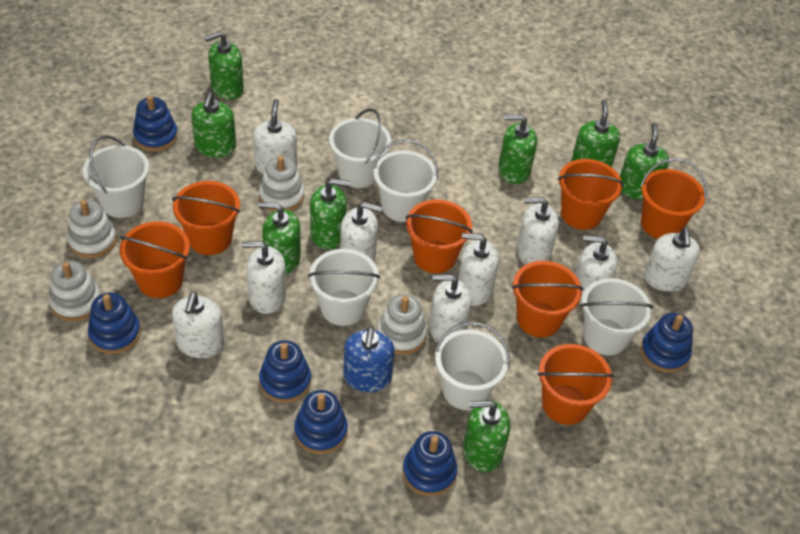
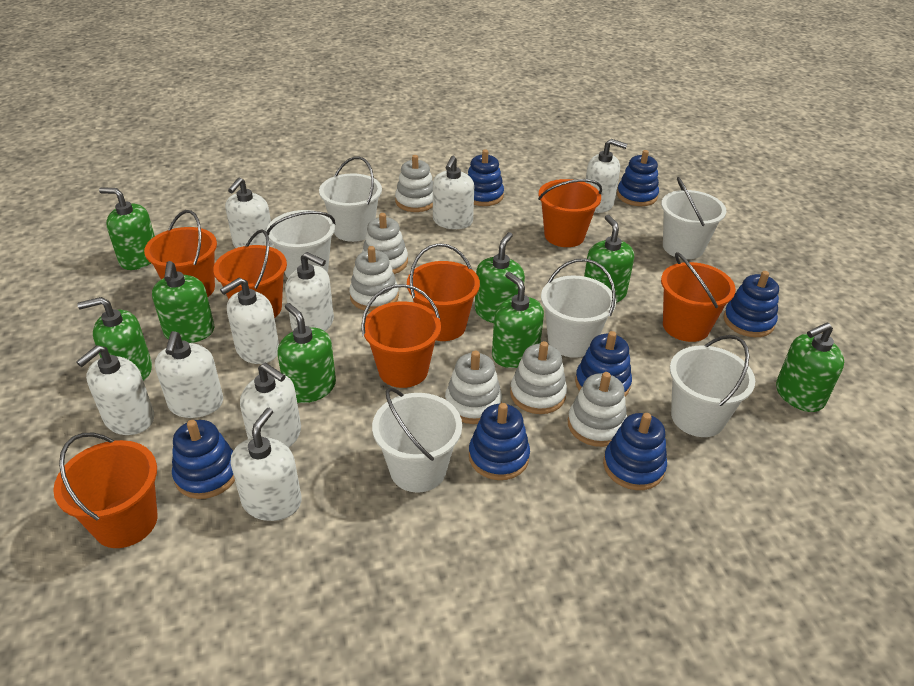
blue soap dispenser: 1 -> 0
blue stacking toy: 6 -> 7
white stacking toy: 4 -> 6

